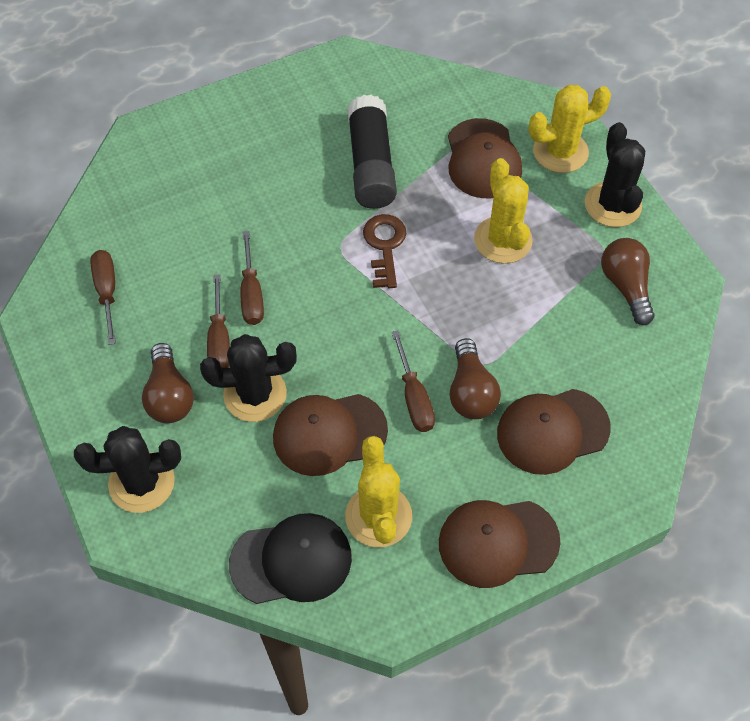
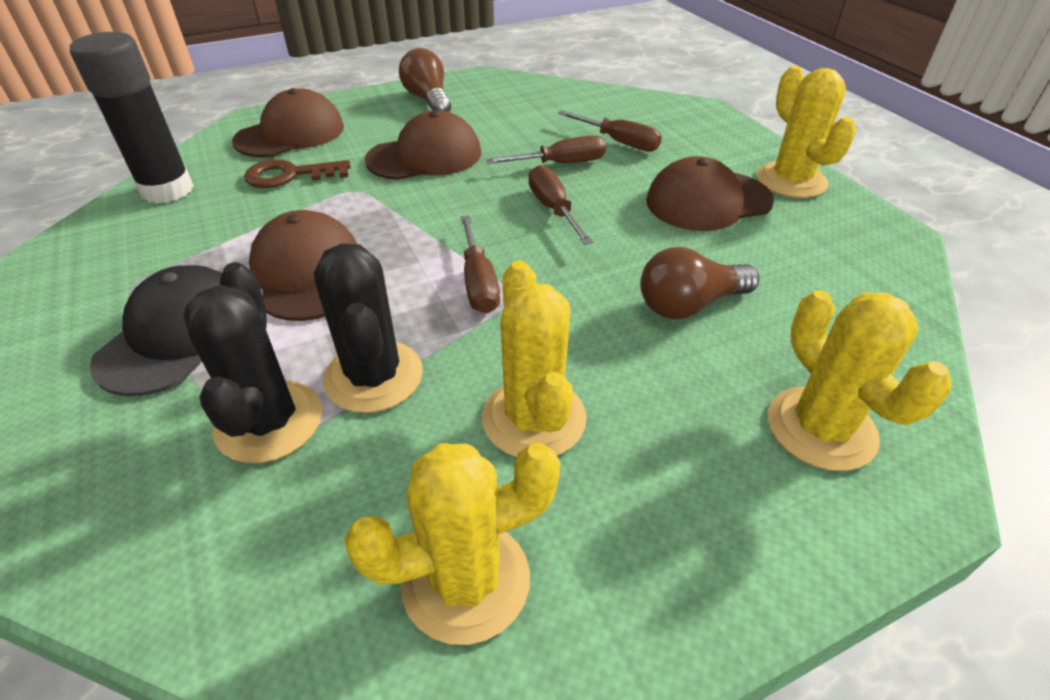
black cactus: 3 -> 2
brown light bulb: 3 -> 2
yellow cactus: 3 -> 4

